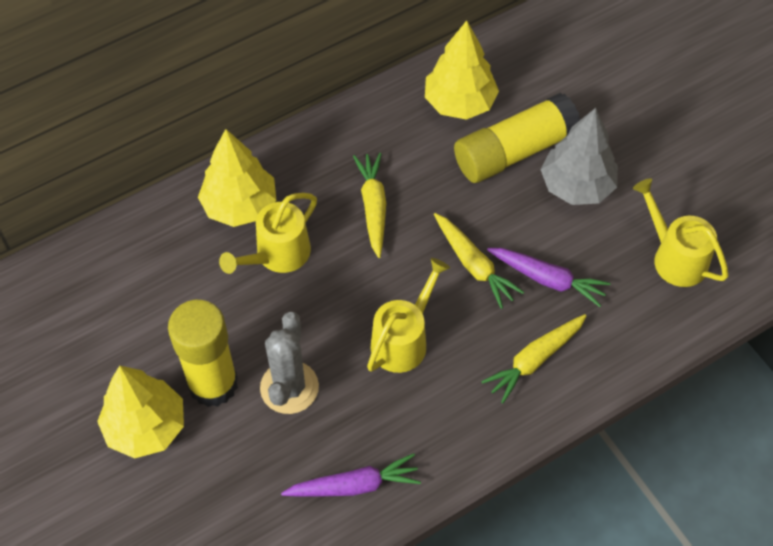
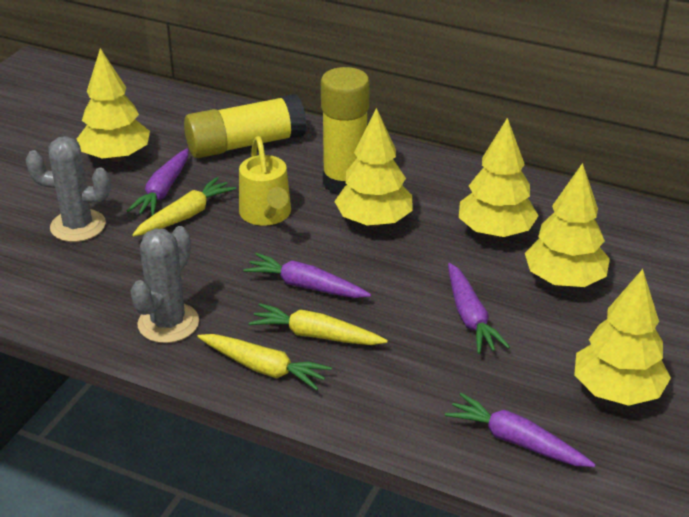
grey cactus: 1 -> 2
grey tree: 1 -> 0
purple carrot: 2 -> 4
yellow tree: 3 -> 5
yellow watering can: 3 -> 1

